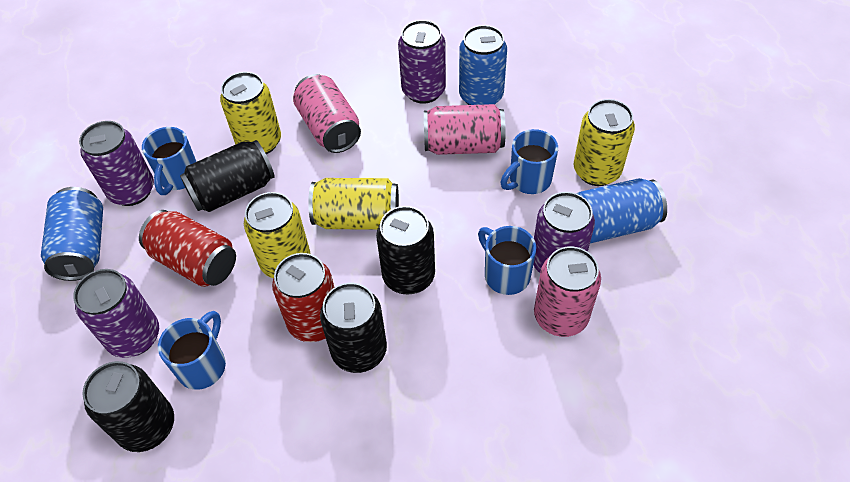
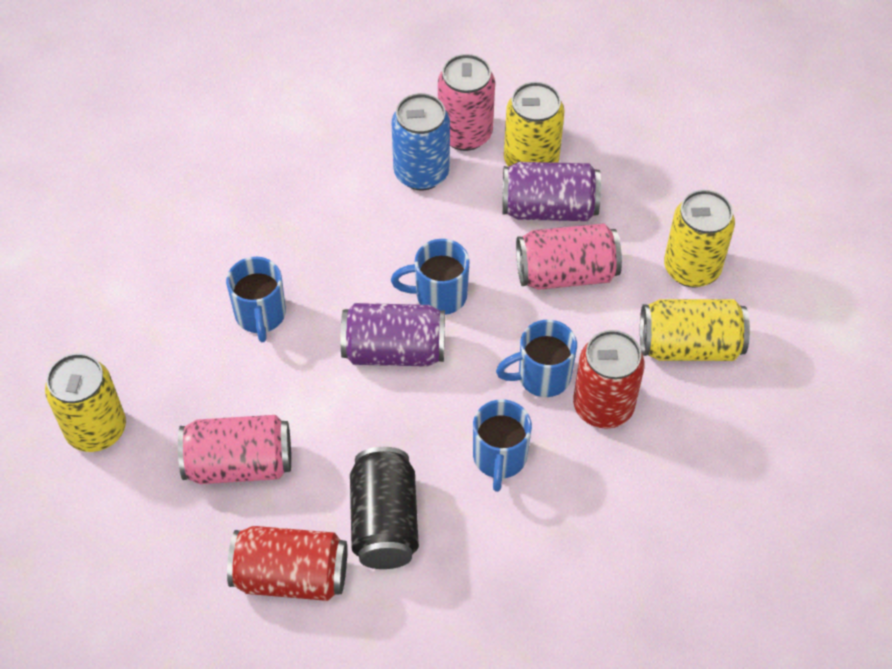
black can: 4 -> 1
blue can: 3 -> 1
purple can: 4 -> 2

